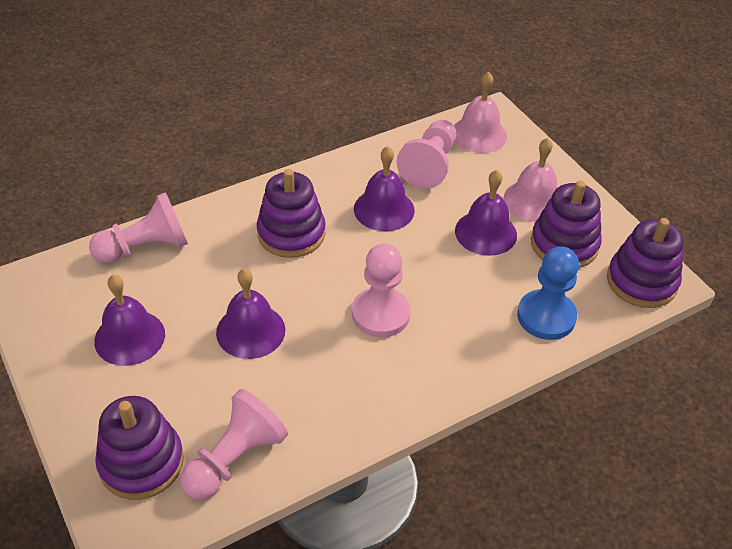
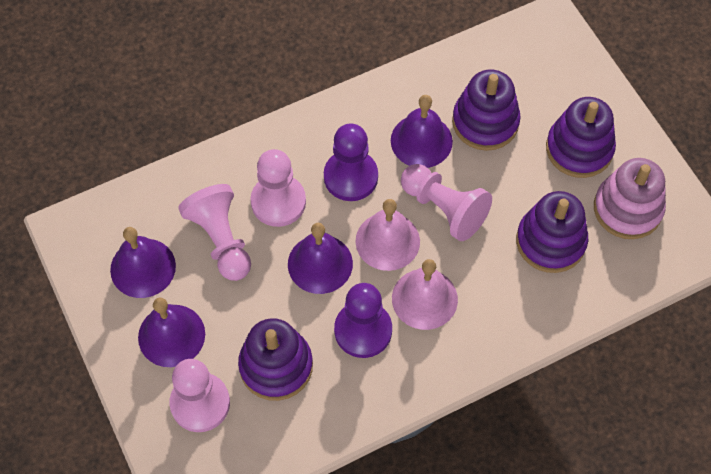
blue pawn: 1 -> 0
pink stacking toy: 0 -> 1
purple pawn: 0 -> 2

